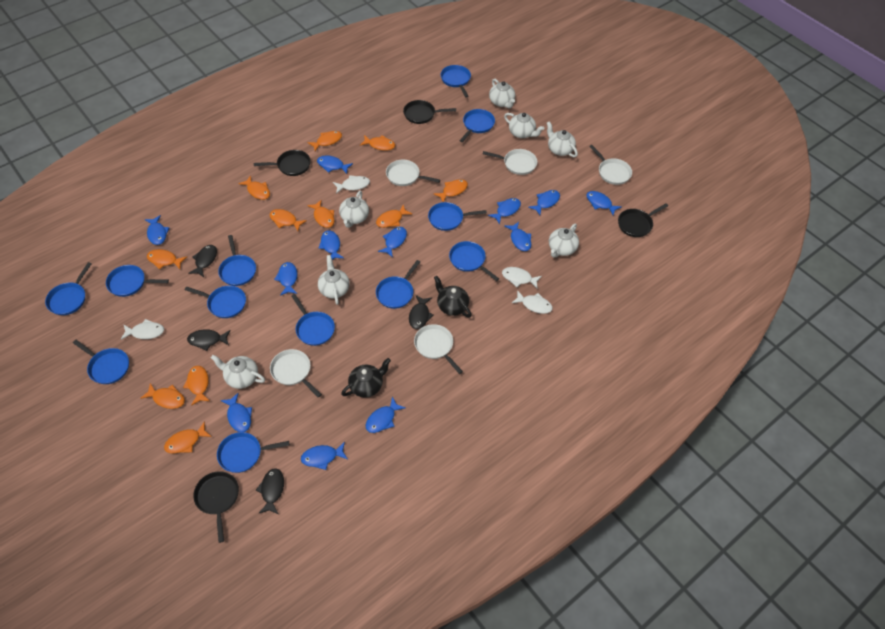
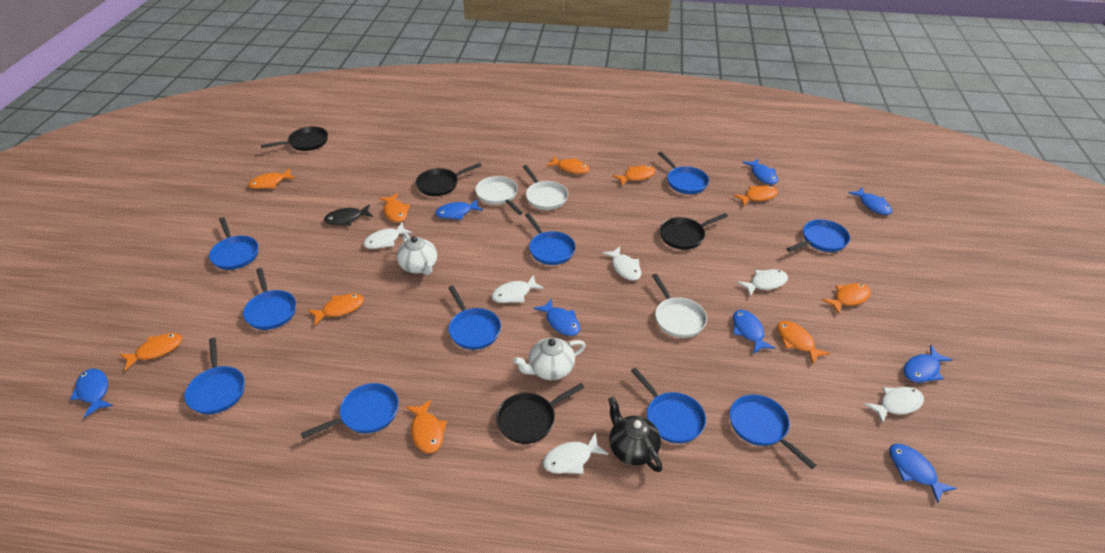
black fish: 4 -> 1
black teapot: 2 -> 1
blue fish: 12 -> 8
blue pan: 12 -> 10
orange fish: 11 -> 10
white fish: 4 -> 6
white pan: 5 -> 3
white teapot: 7 -> 2

